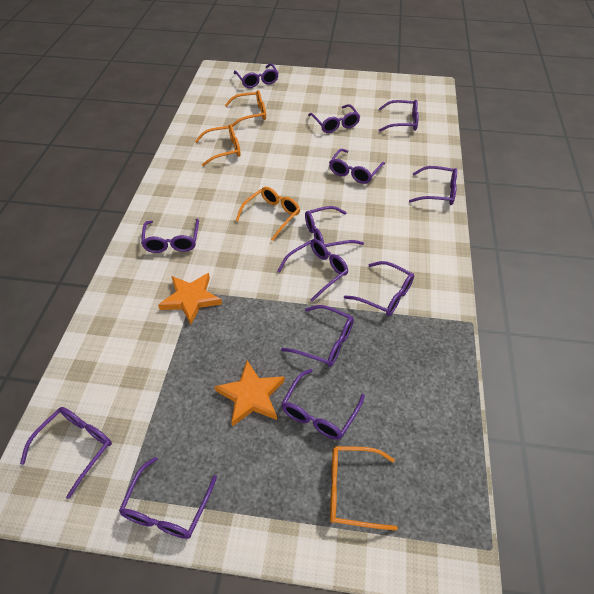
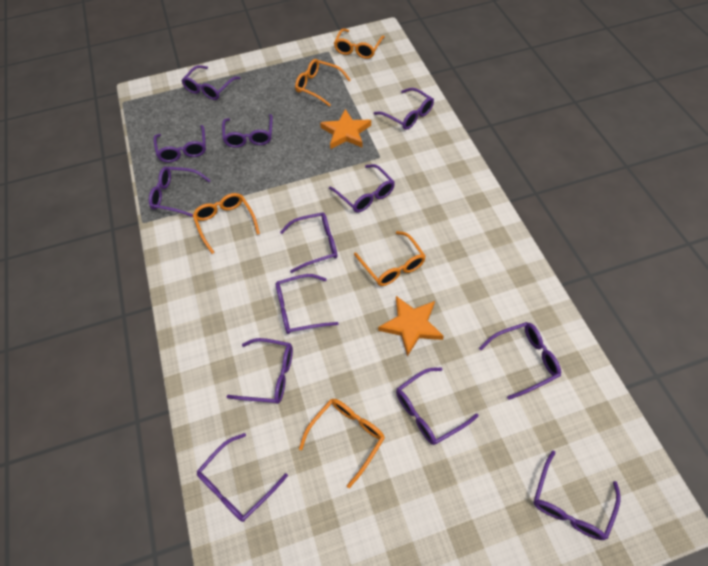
orange glasses: 4 -> 5

